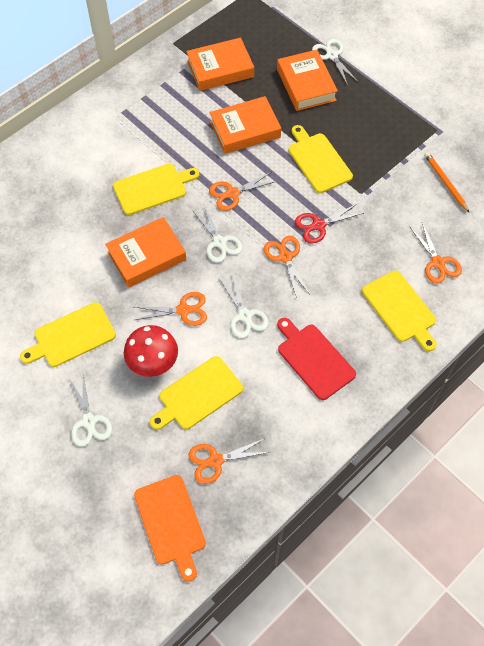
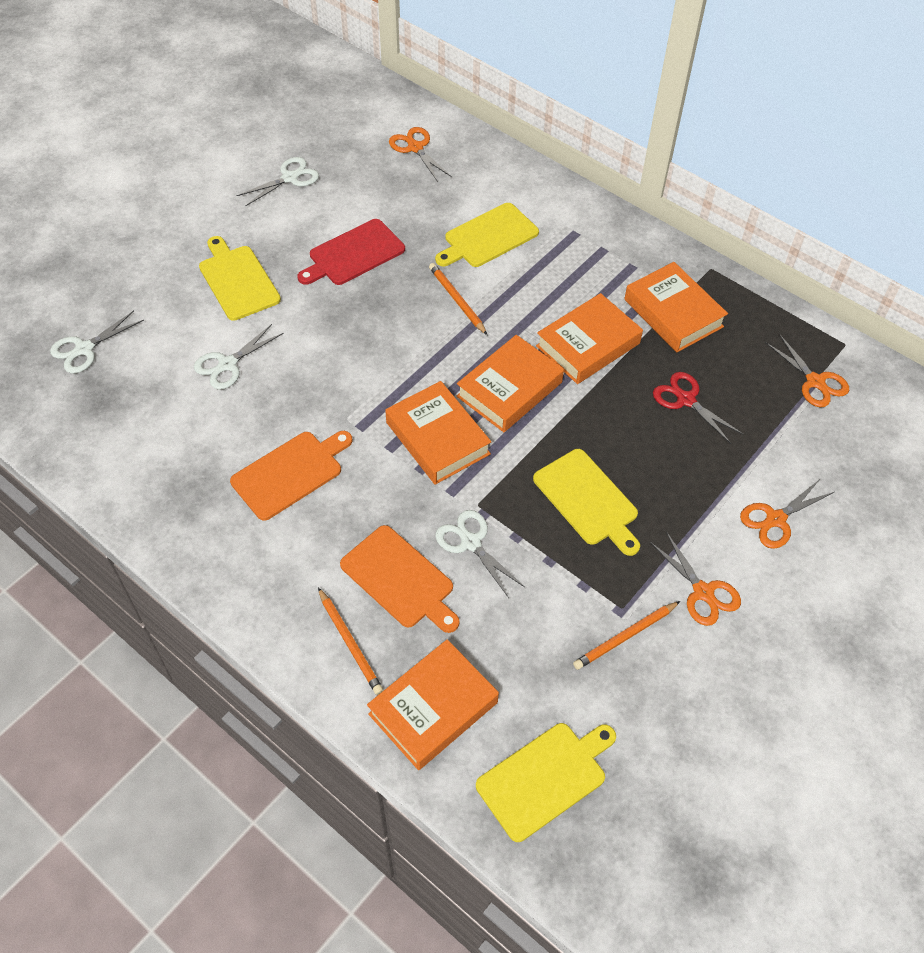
orange book: 4 -> 5
orange cutting board: 1 -> 2
orange pencil: 1 -> 3
orange scissors: 5 -> 4
red mushroom: 1 -> 0
yellow cutting board: 5 -> 4

